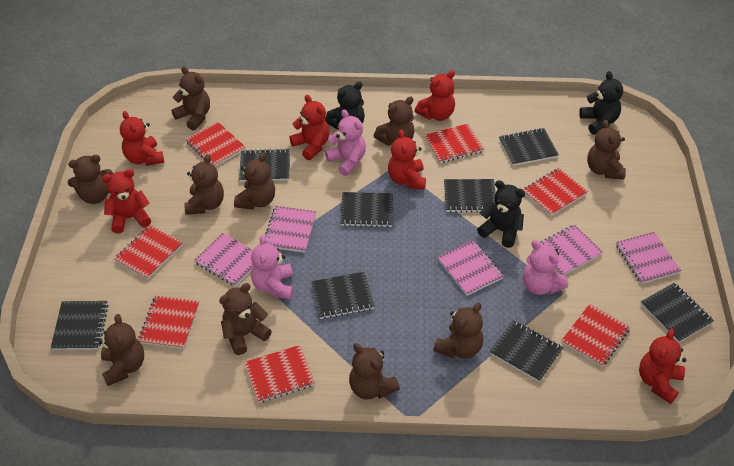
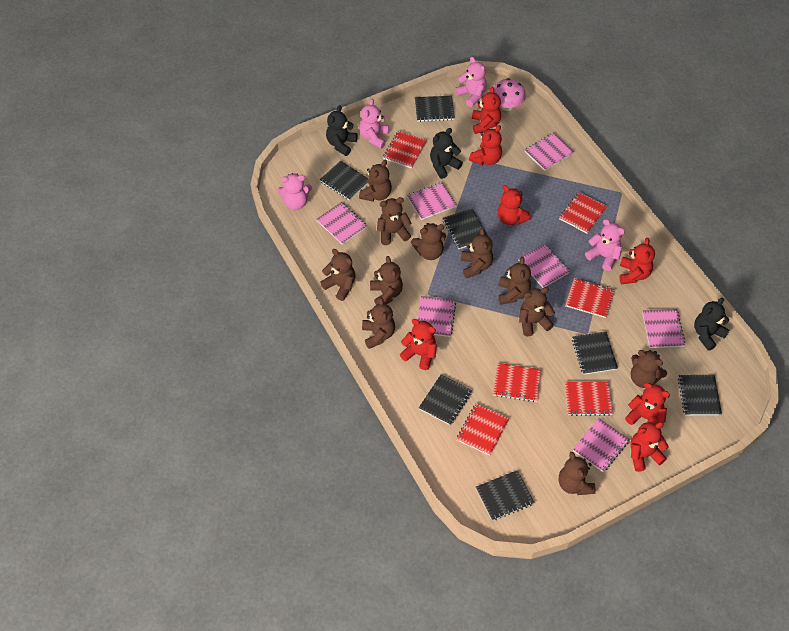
black notebook: 8 -> 7
brown teddy bear: 10 -> 11
pink mushroom: 0 -> 1
pink notebook: 5 -> 7
pink teddy bear: 3 -> 4
red notebook: 7 -> 6
red teddy bear: 6 -> 7

